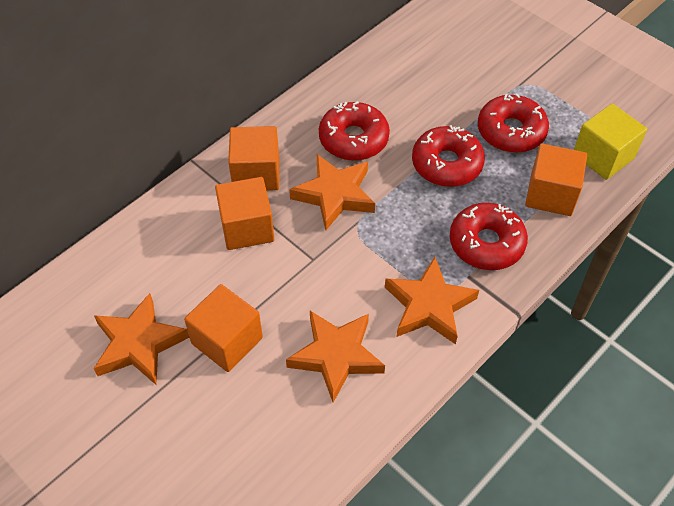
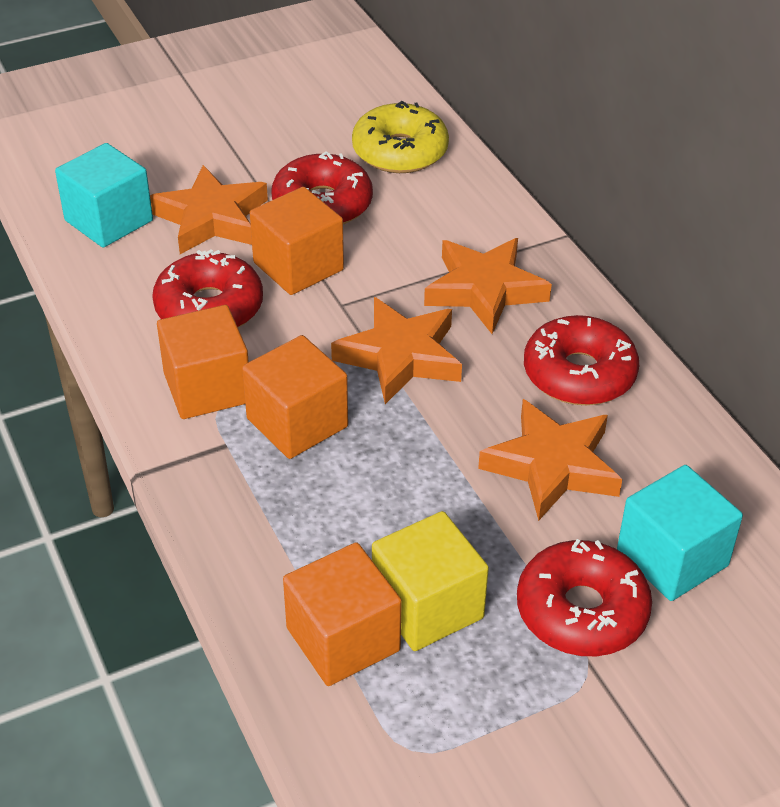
turquoise cube: 0 -> 2
yellow donut: 0 -> 1

